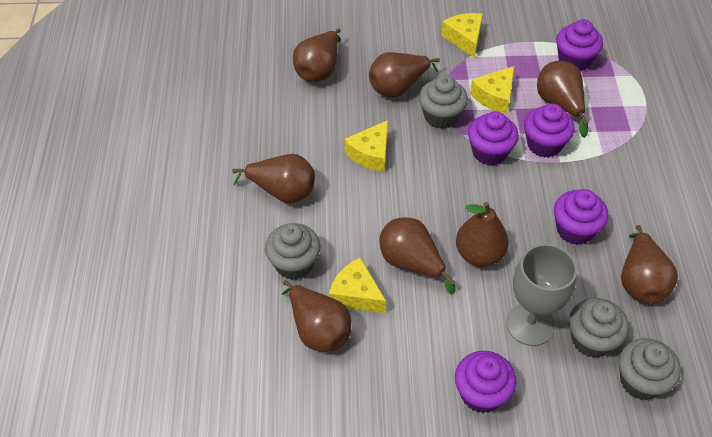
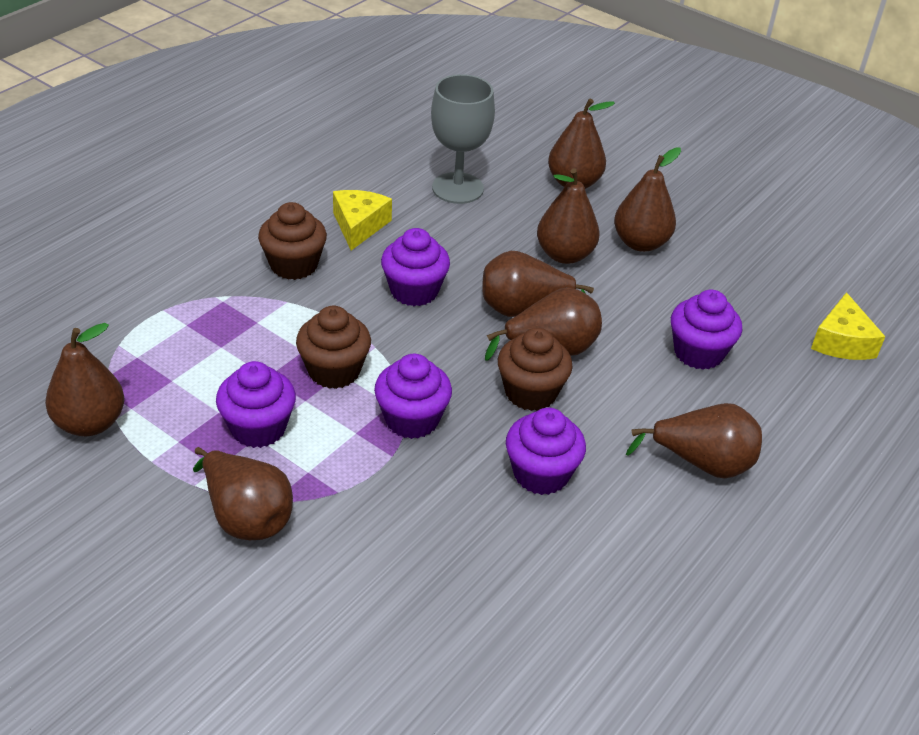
brown cupcake: 0 -> 3
grey cupcake: 4 -> 0
yellow cheese: 4 -> 2

